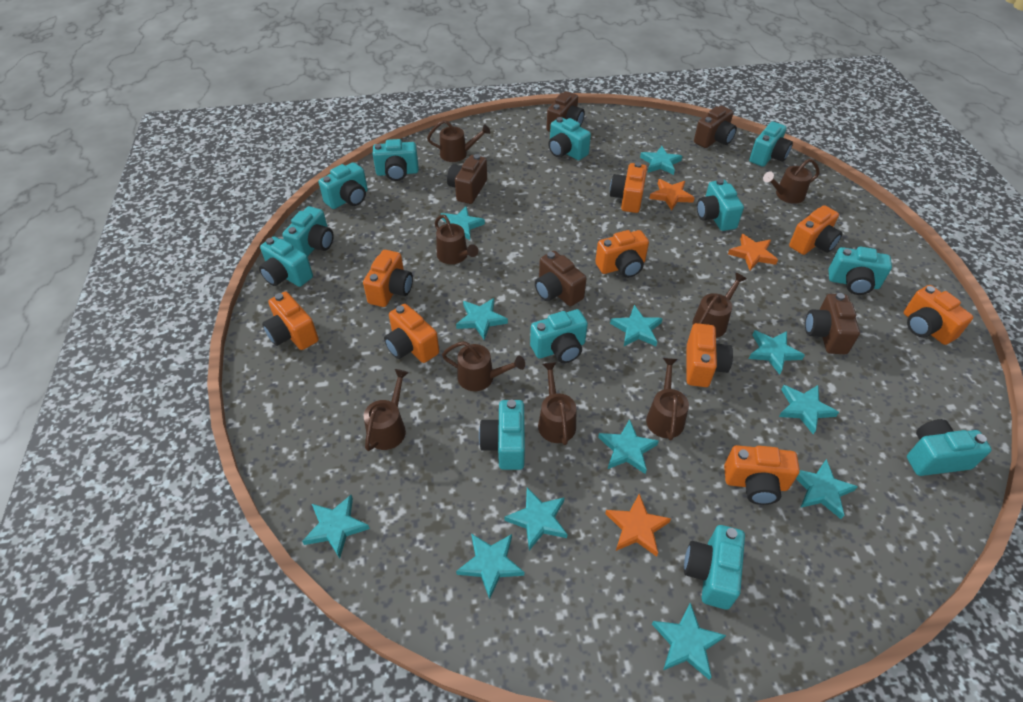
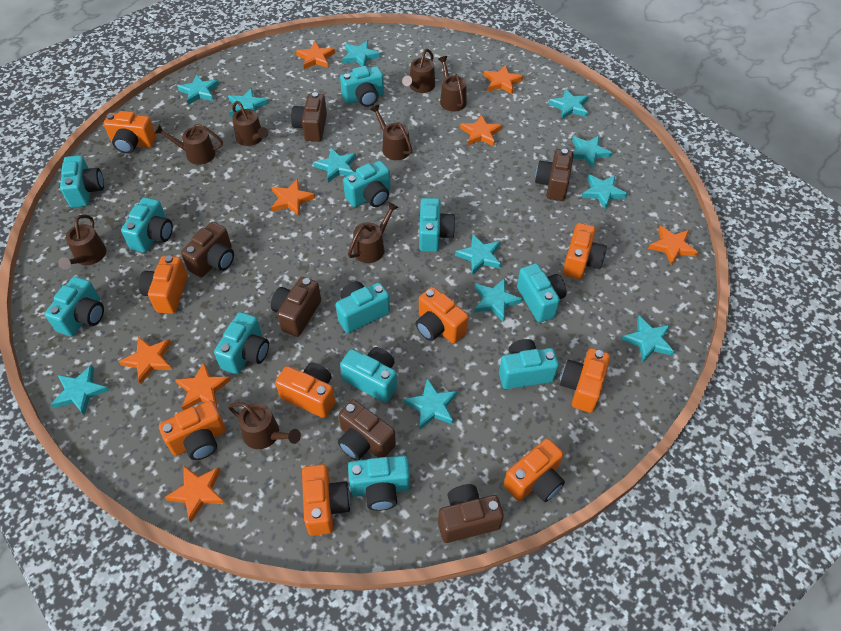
brown camera: 5 -> 6
orange star: 3 -> 8

